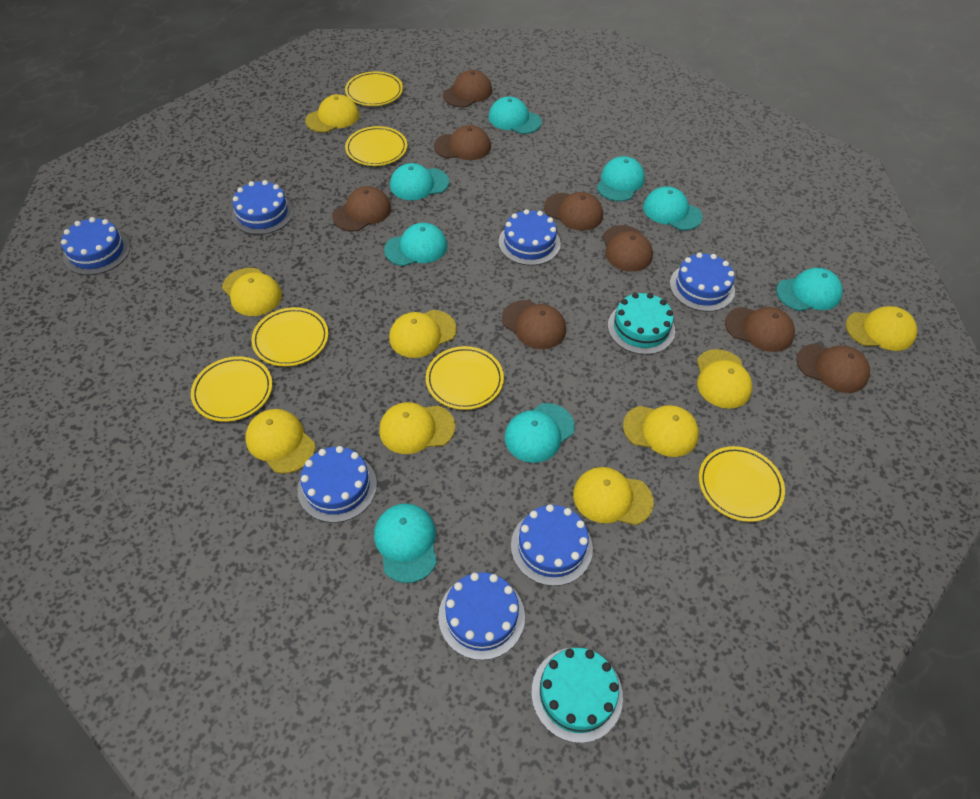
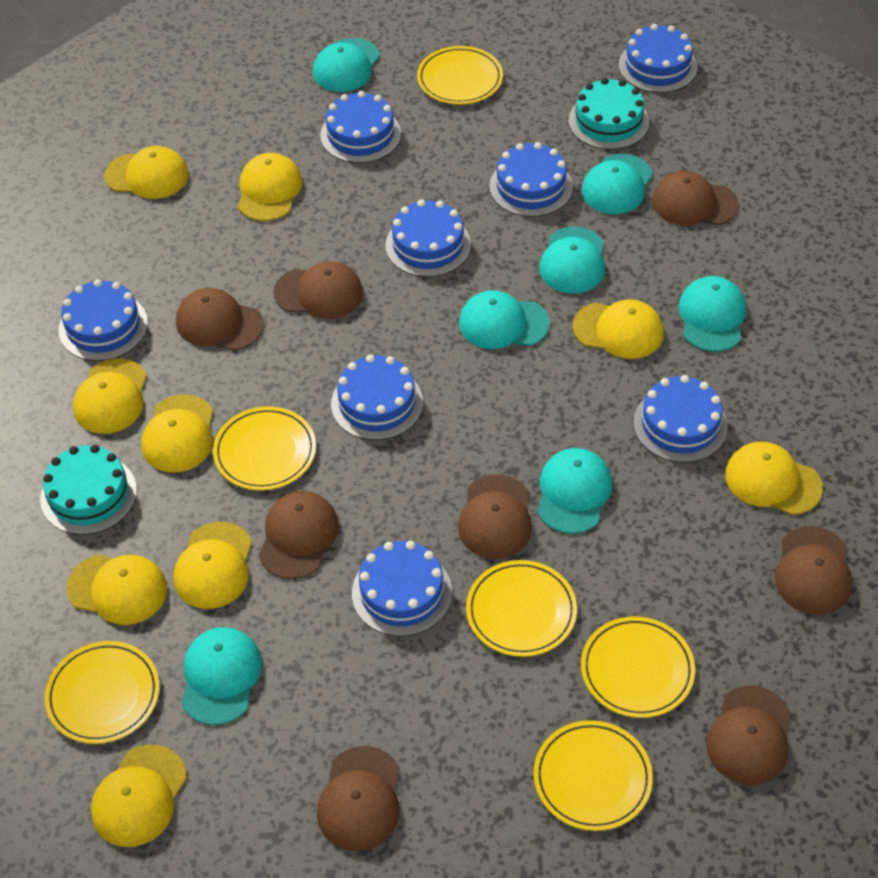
blue cake: 7 -> 8
turquoise cap: 8 -> 7

